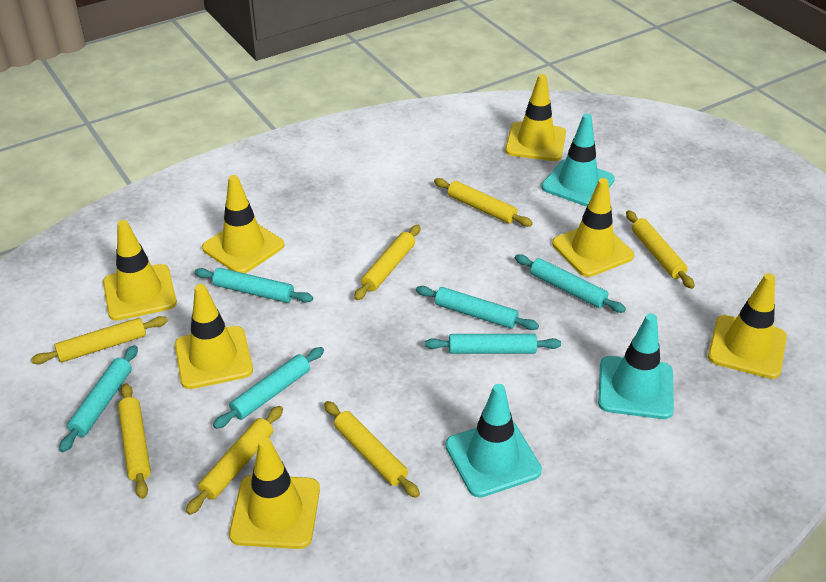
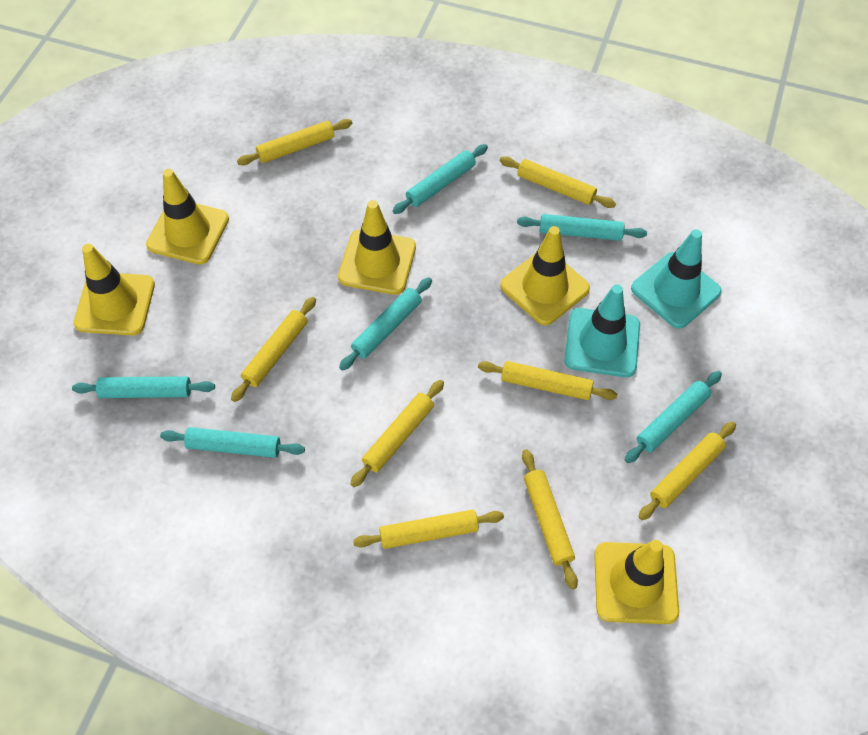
turquoise traffic cone: 3 -> 2
yellow rolling pin: 7 -> 8
yellow traffic cone: 7 -> 5

